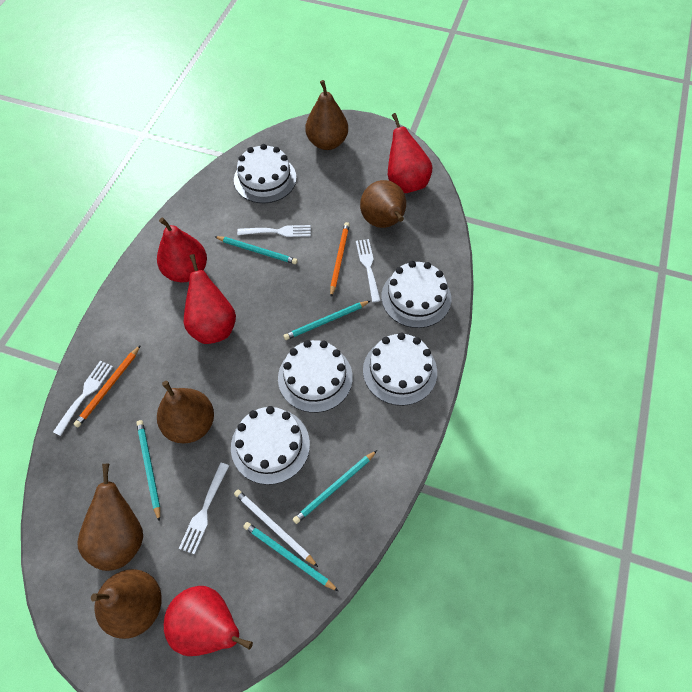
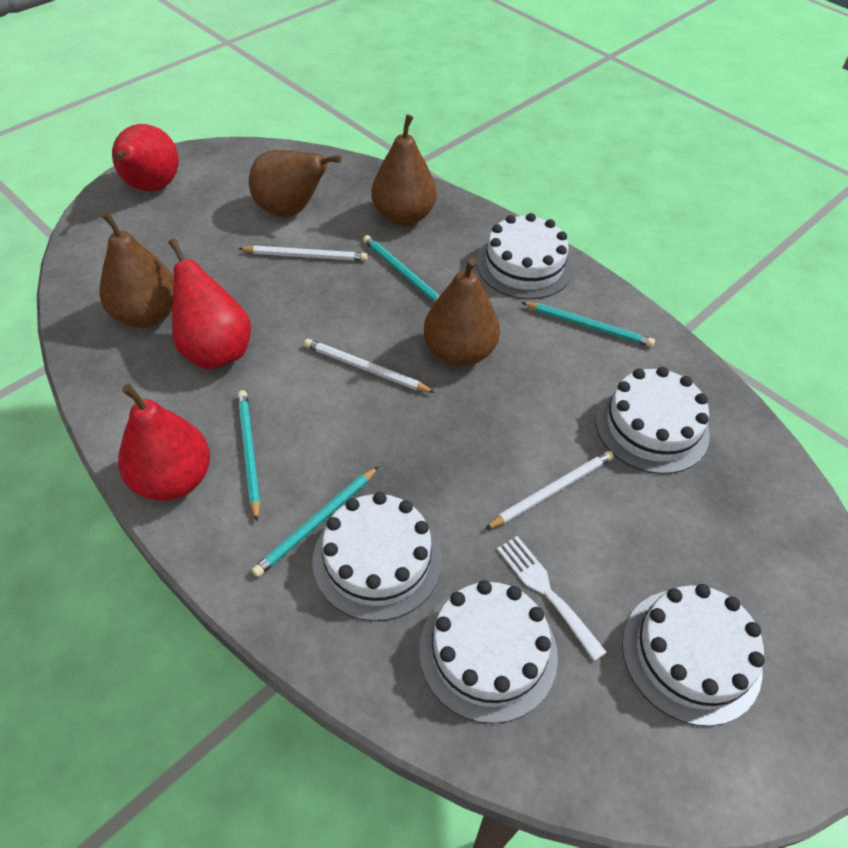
brown pear: 5 -> 4
orange pencil: 2 -> 0
red pear: 4 -> 3
turquoise pencil: 5 -> 4
white fork: 4 -> 1
white pencil: 1 -> 3

